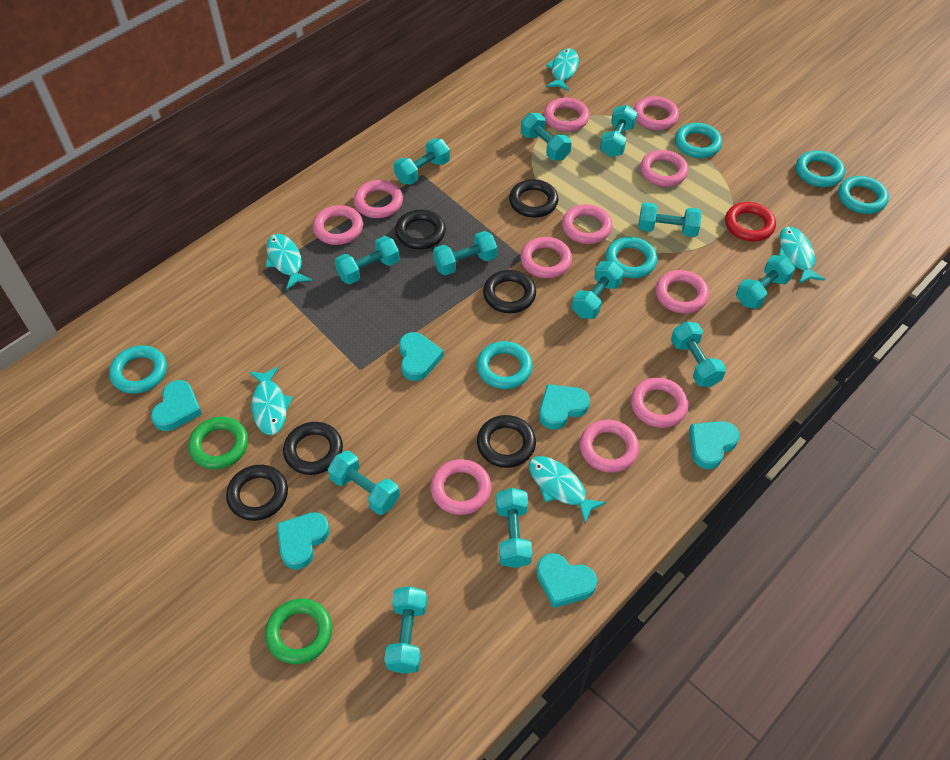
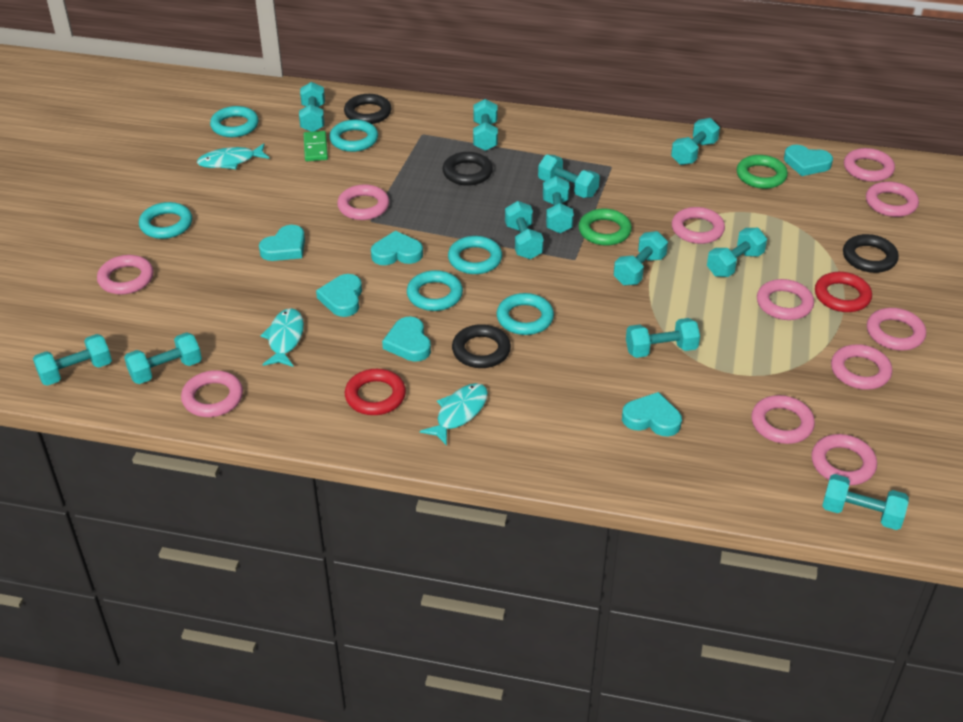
black ring: 6 -> 4
green domino: 0 -> 1
red ring: 1 -> 2
turquoise fish: 5 -> 3

